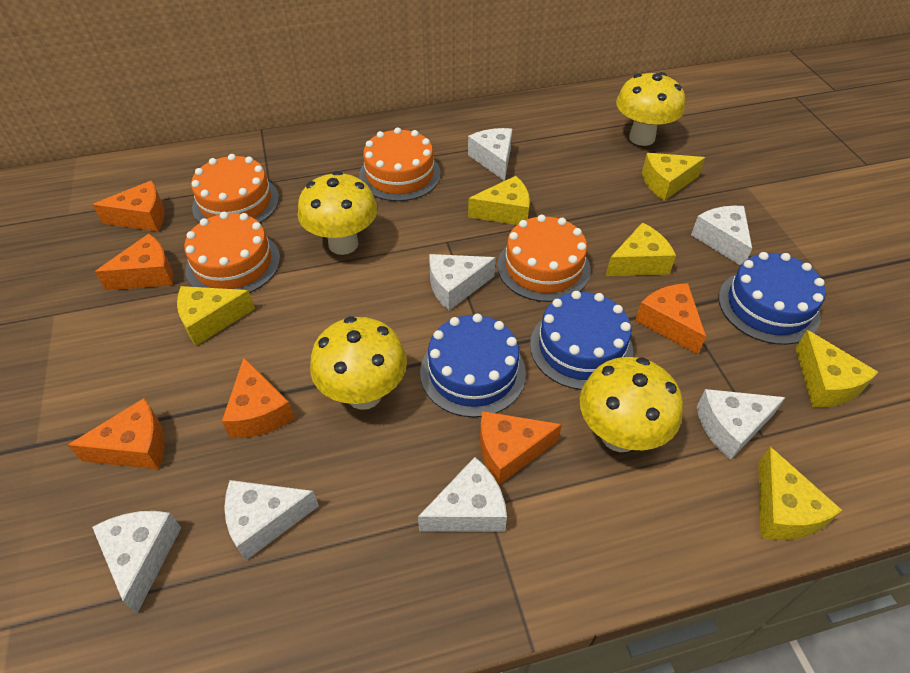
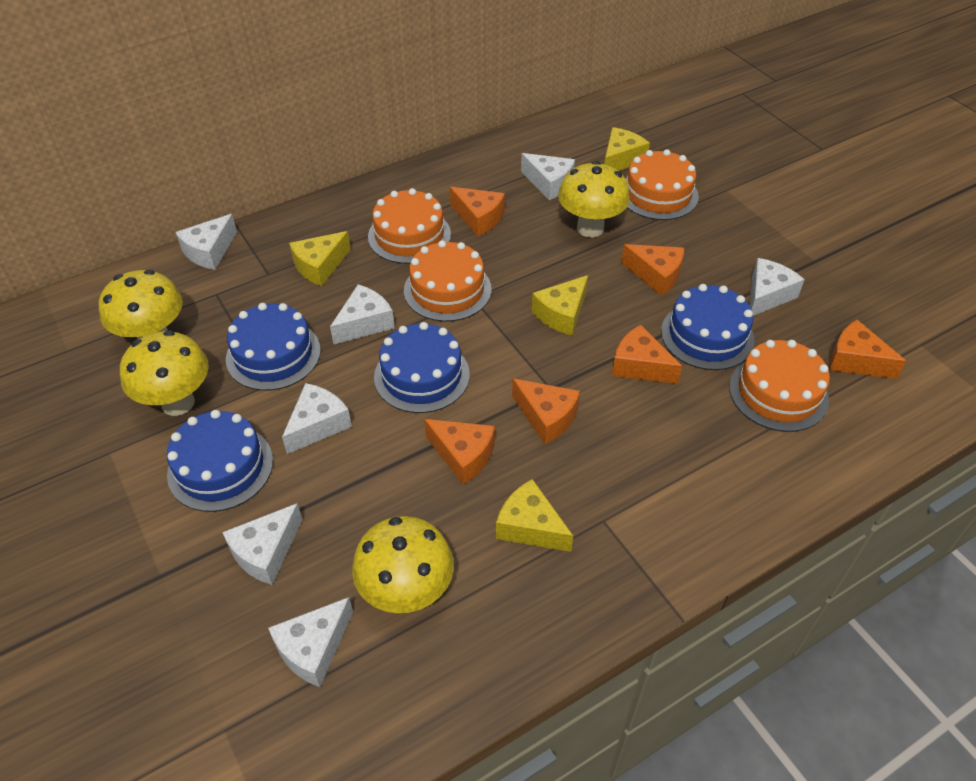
blue cake: 3 -> 4
yellow cheese: 6 -> 4

